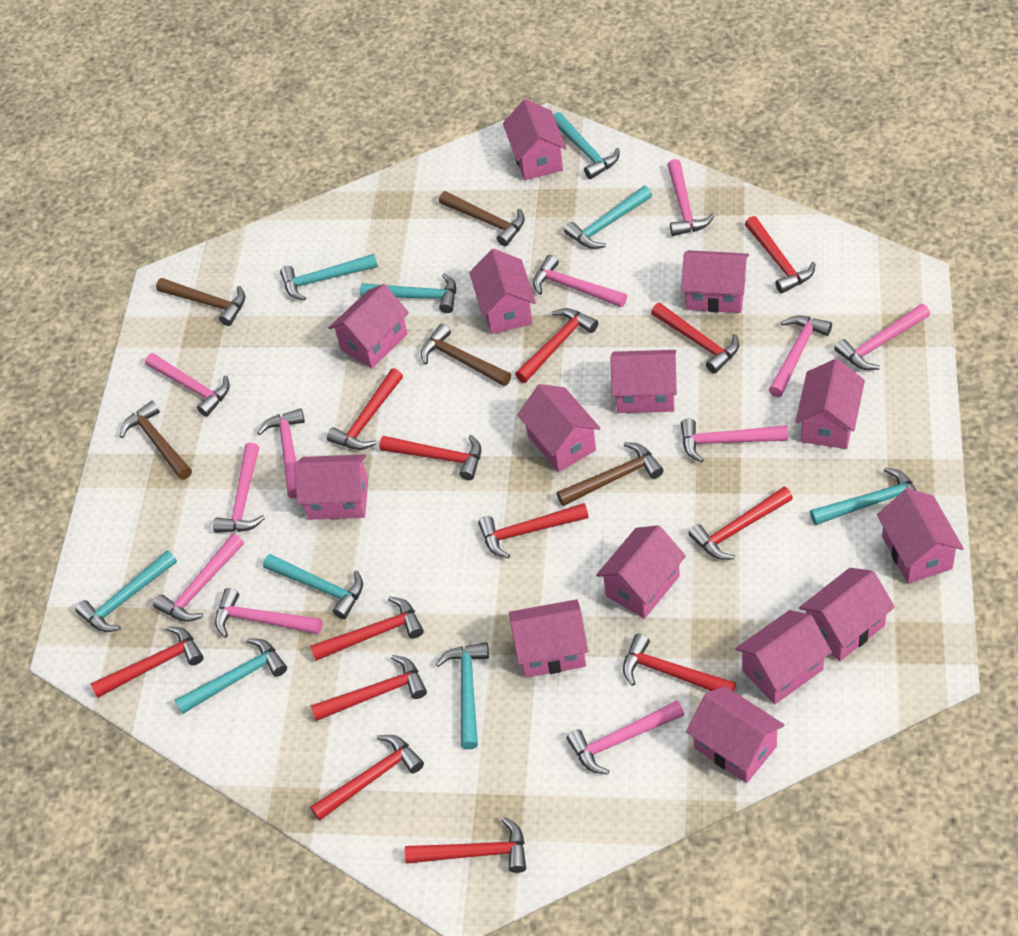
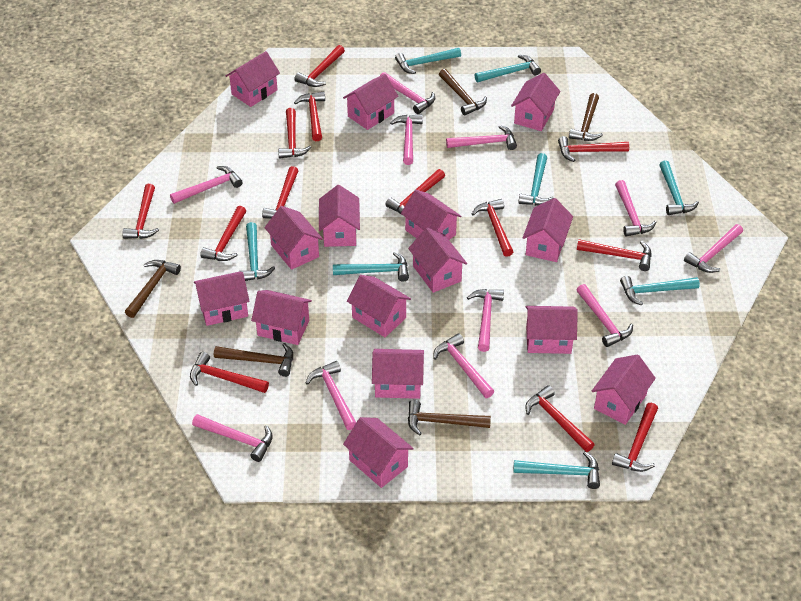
pink house: 14 -> 15
turquoise hammer: 9 -> 8

